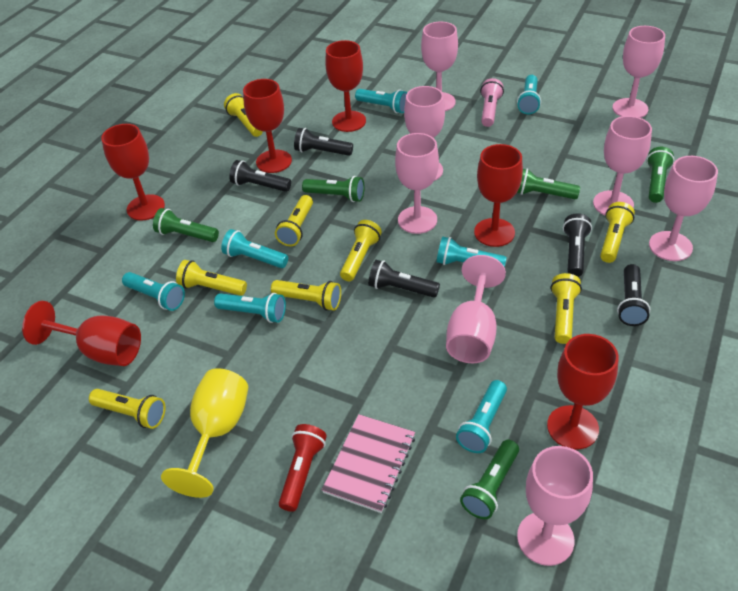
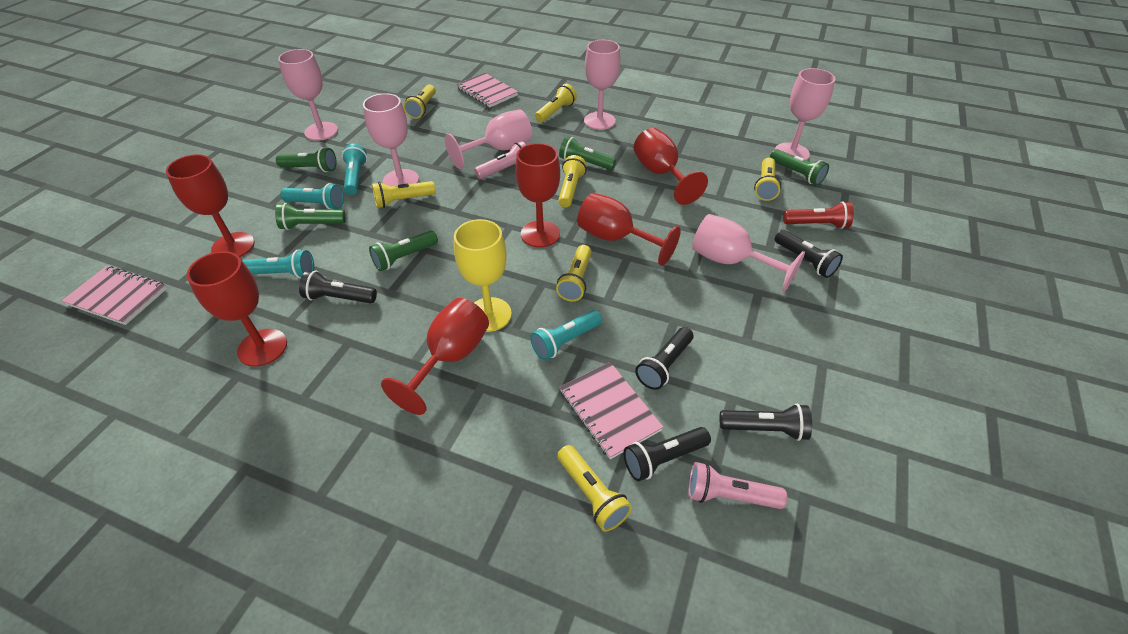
pink flashlight: 1 -> 2
pink goblet: 8 -> 6
pink notebook: 1 -> 3
turquoise flashlight: 7 -> 4
yellow flashlight: 8 -> 7

